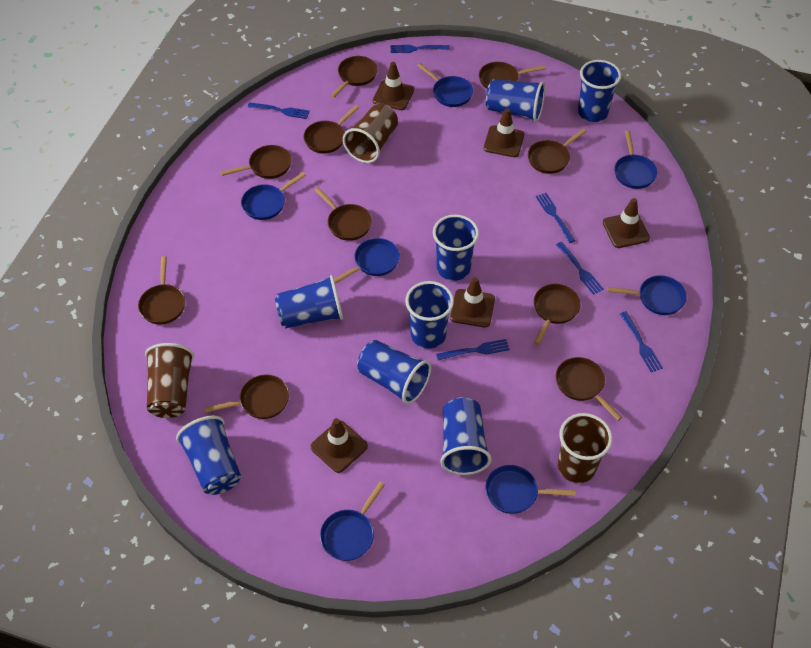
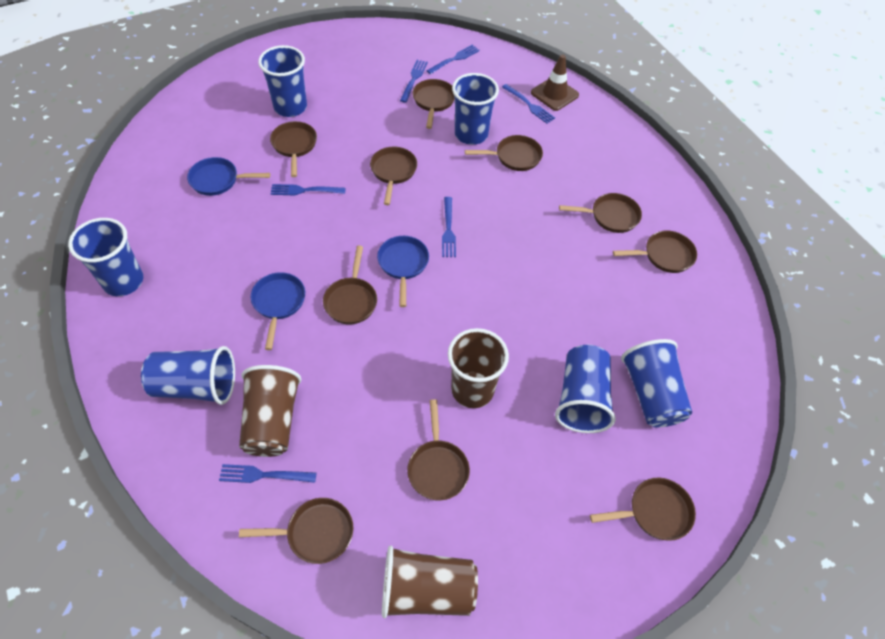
blue cup: 8 -> 6
blue pan: 7 -> 3
brown traffic cone: 5 -> 1

